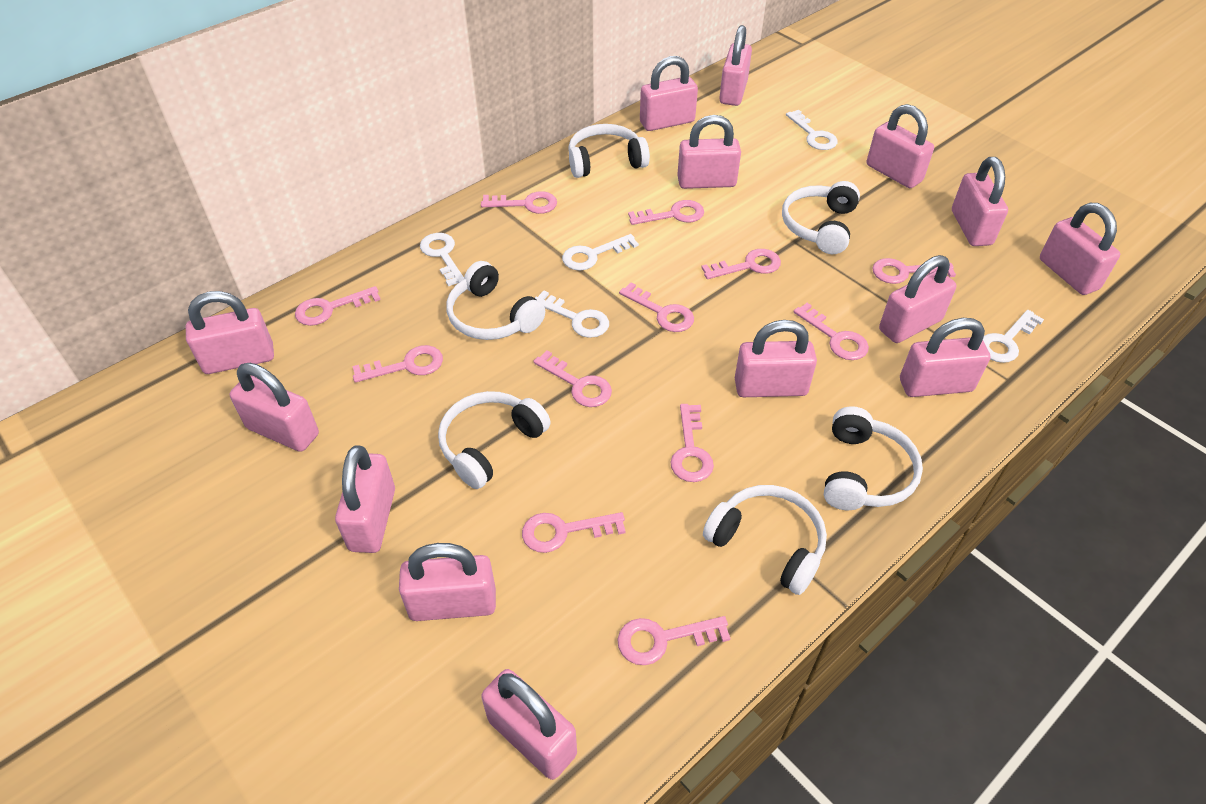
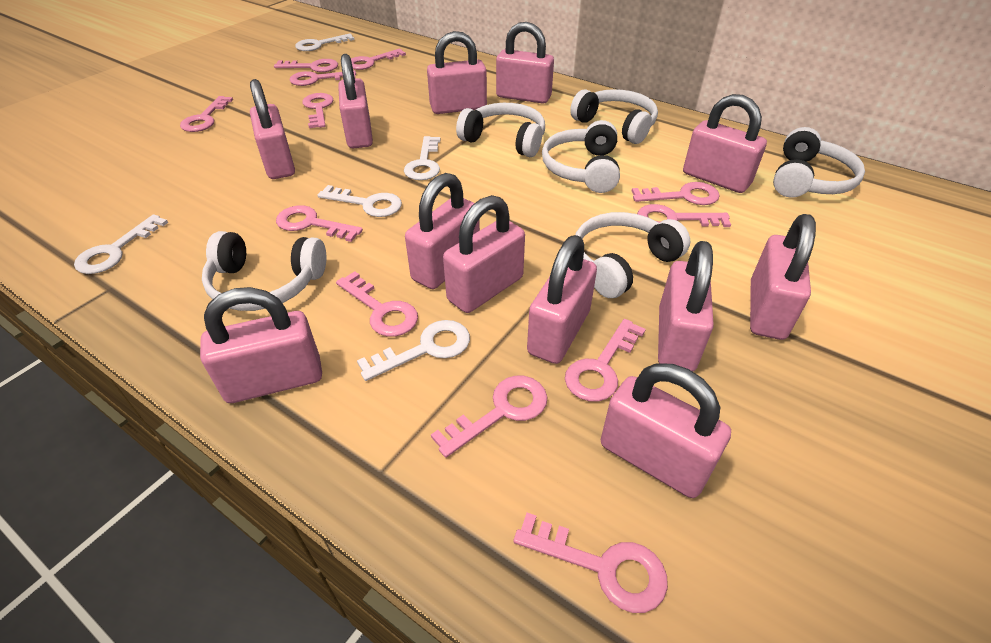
pink padlock: 14 -> 12

